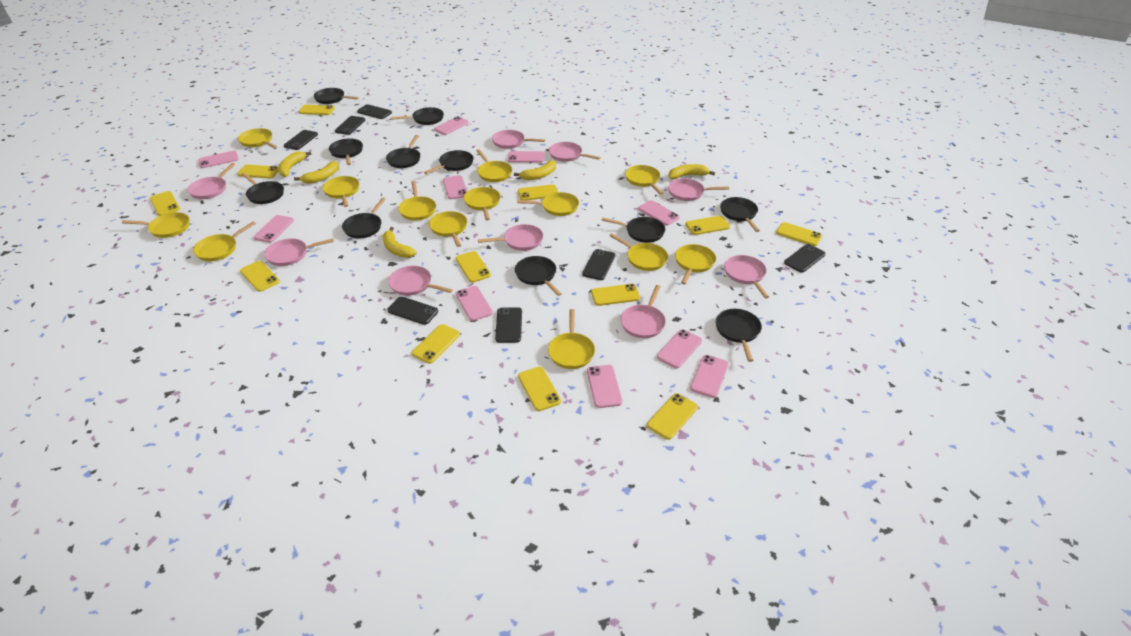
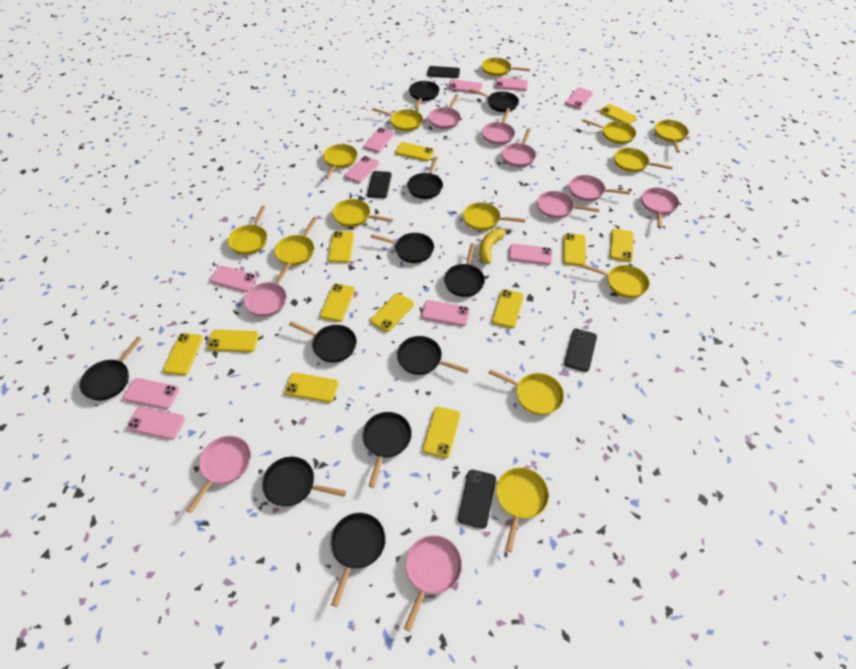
black phone: 7 -> 4
yellow banana: 5 -> 1

